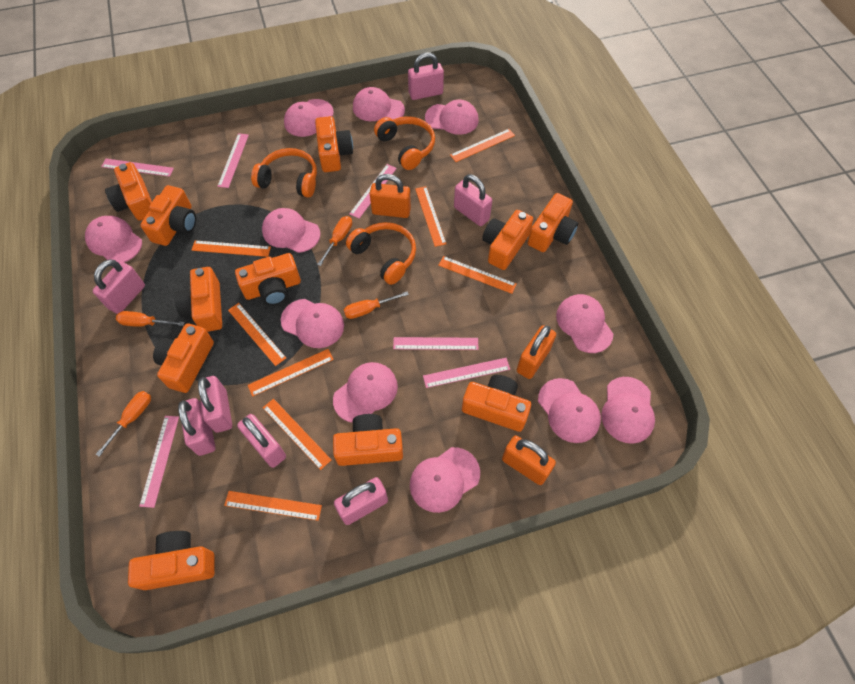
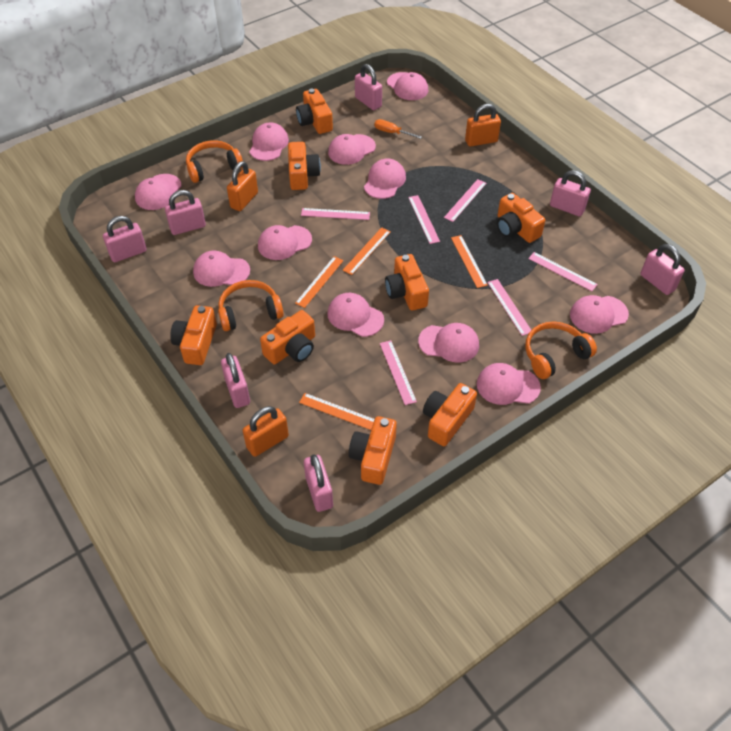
orange camera: 11 -> 8
orange ruler: 8 -> 4
orange screwdriver: 4 -> 1

